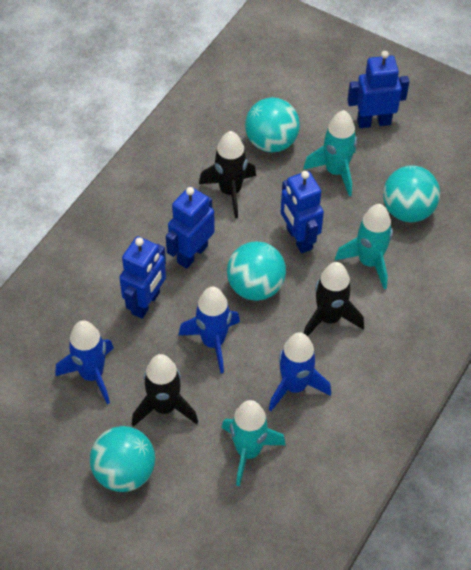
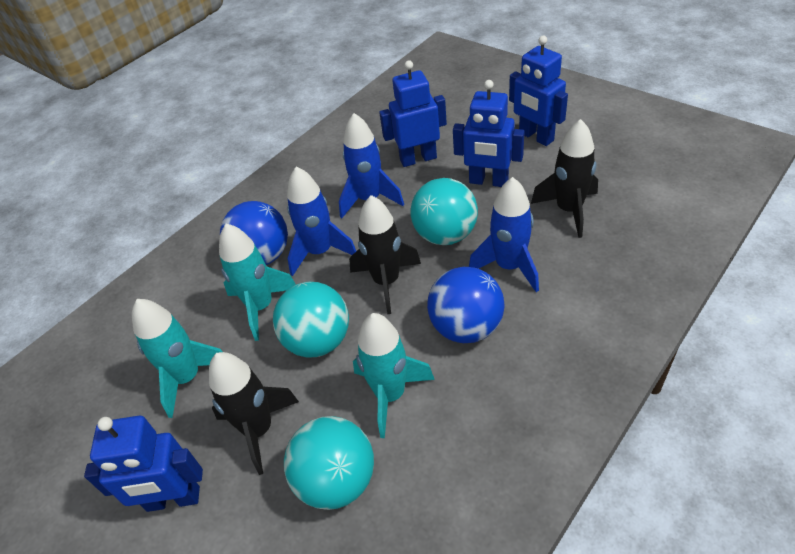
blue ball: 0 -> 2
turquoise ball: 4 -> 3

